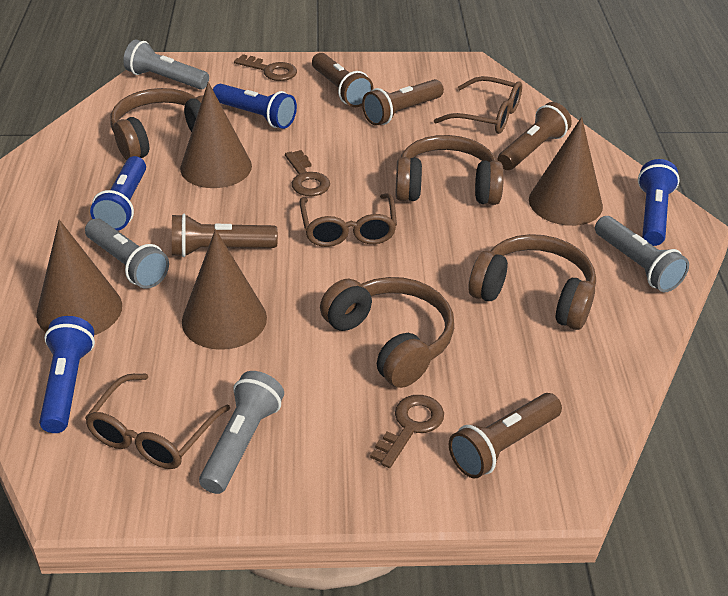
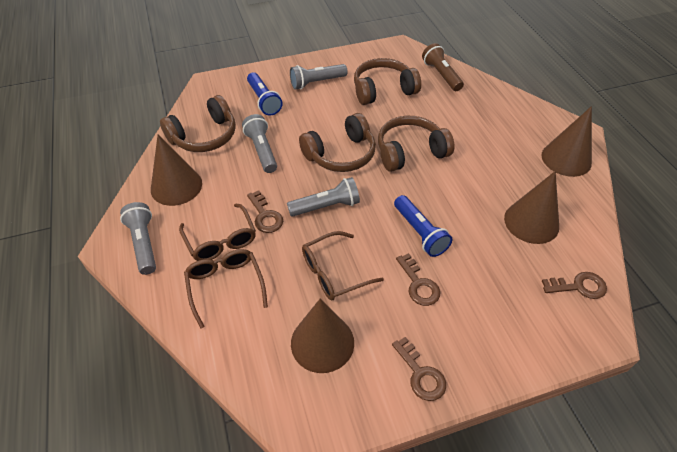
blue flashlight: 4 -> 2
brown flashlight: 5 -> 1
brown key: 3 -> 4

